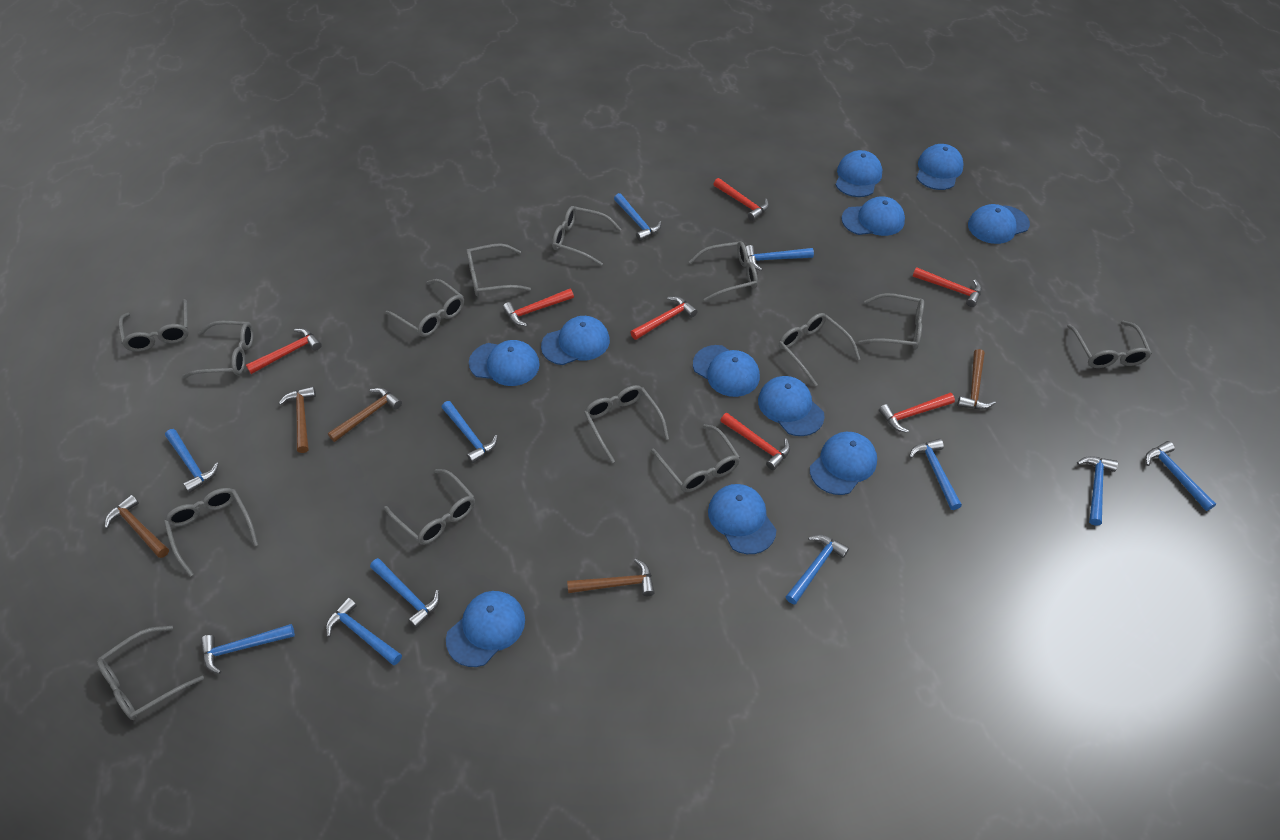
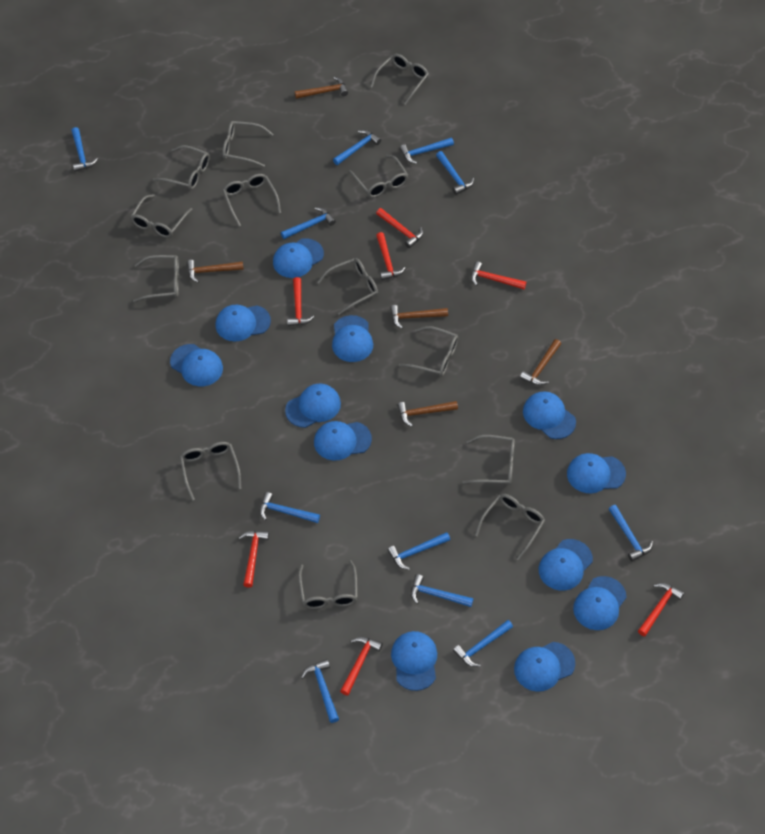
blue cap: 11 -> 12
grey glasses: 14 -> 13

